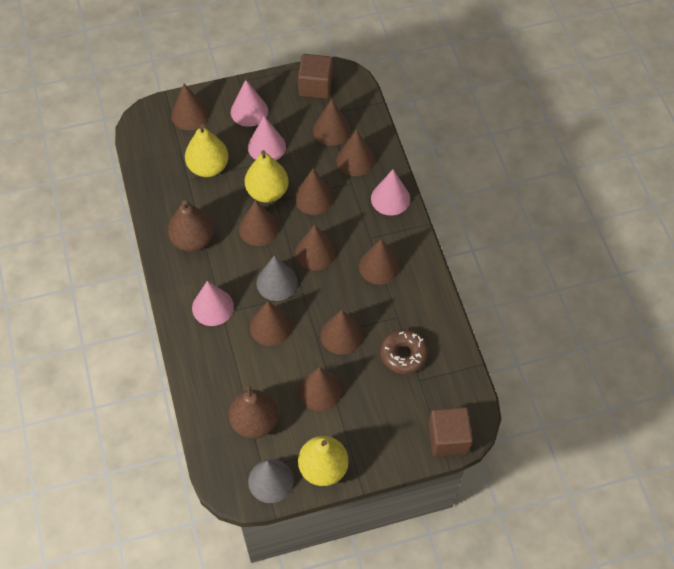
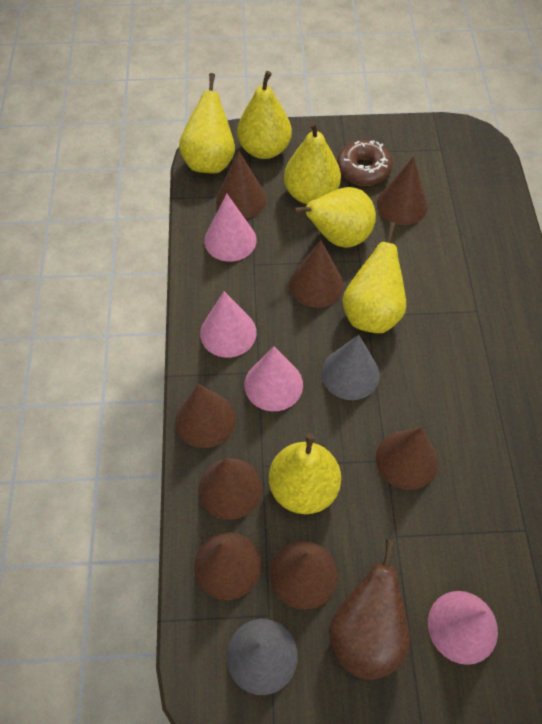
brown cone: 10 -> 8
brown cube: 2 -> 0
brown pear: 2 -> 1
yellow pear: 3 -> 6

